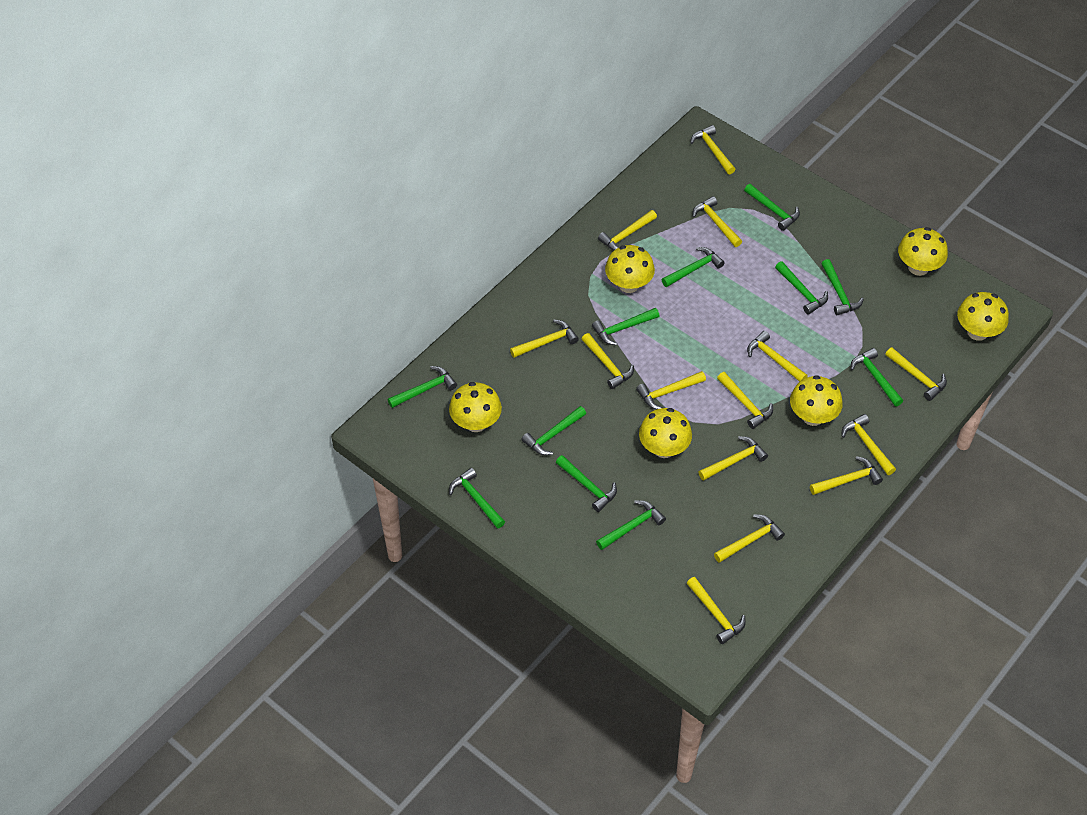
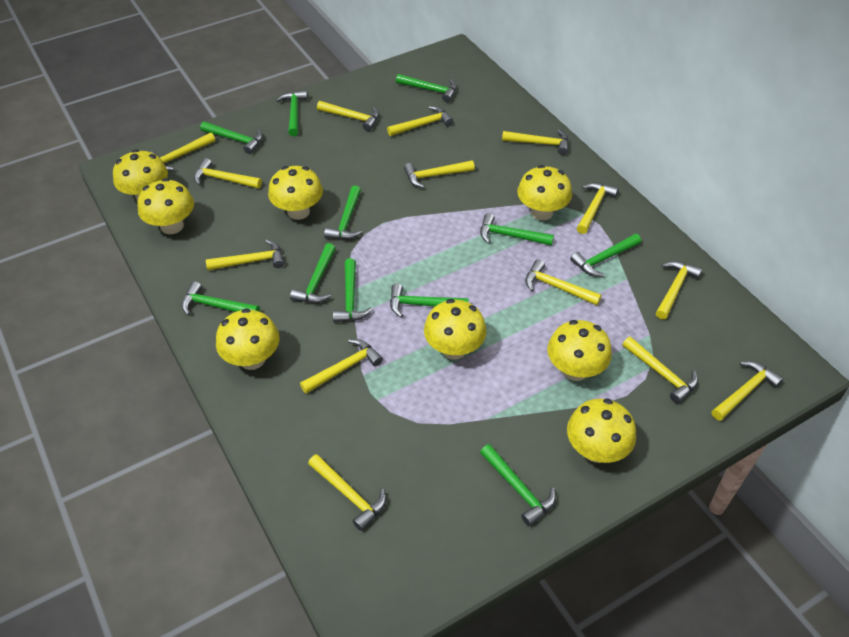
yellow mushroom: 6 -> 8

